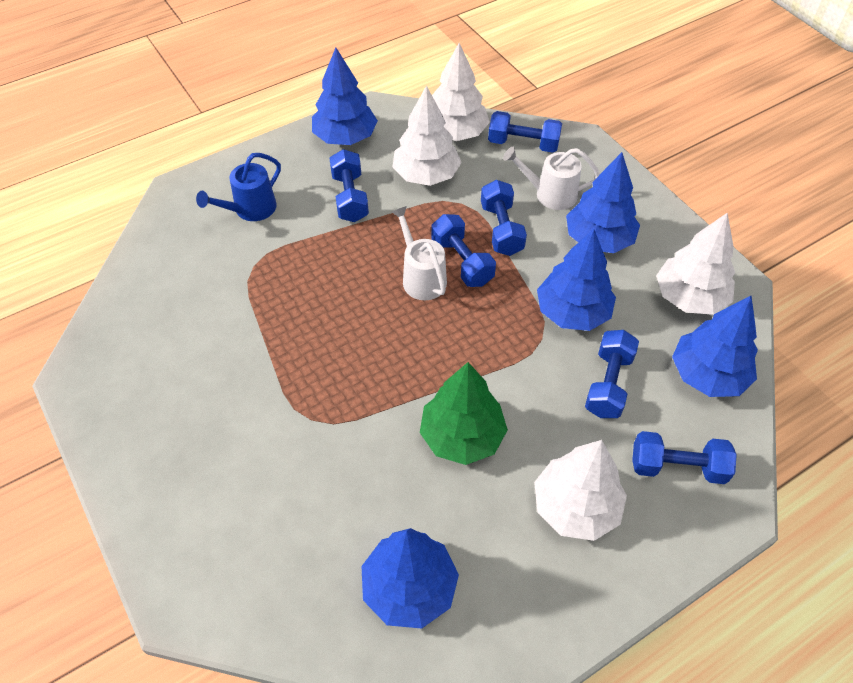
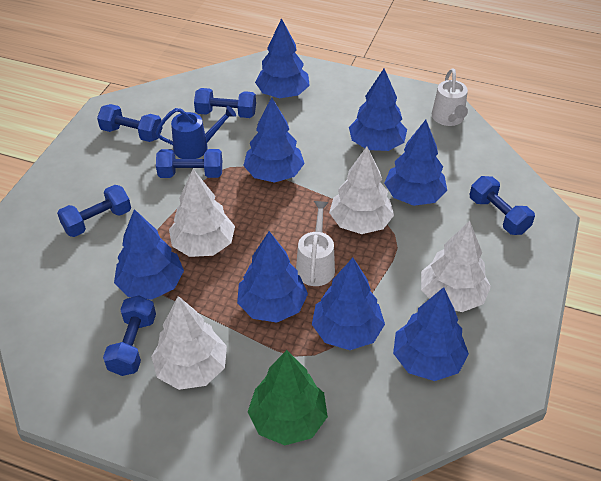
blue tree: 5 -> 8

